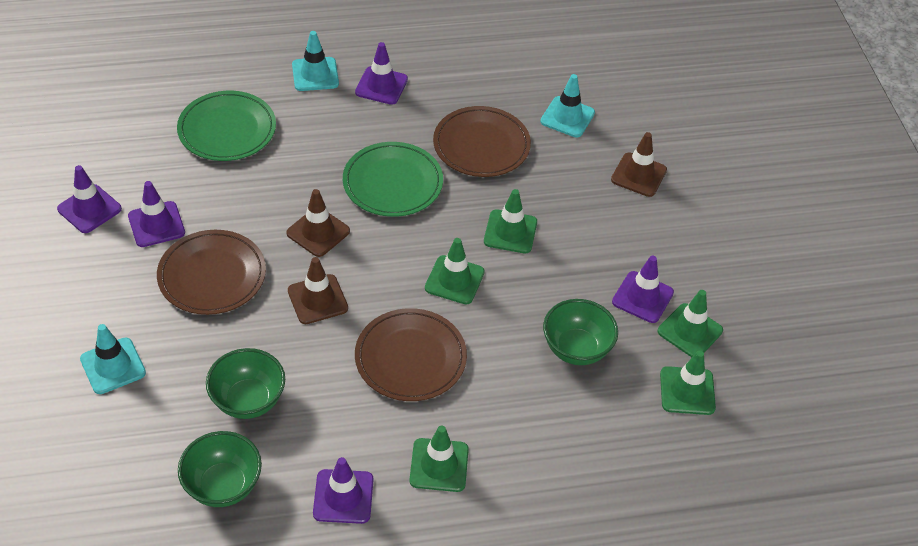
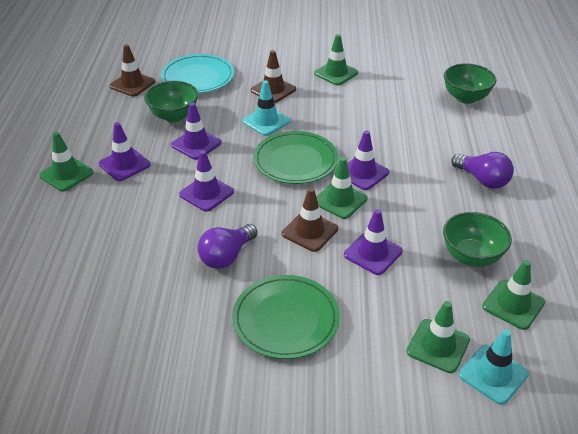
brown plate: 3 -> 0
purple light bulb: 0 -> 2
turquoise plate: 0 -> 1
turquoise traffic cone: 3 -> 2

